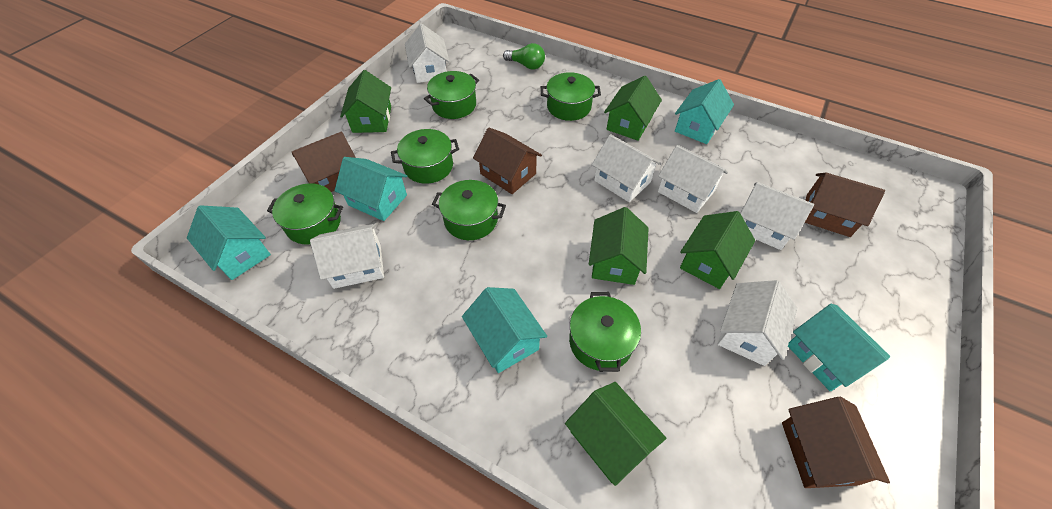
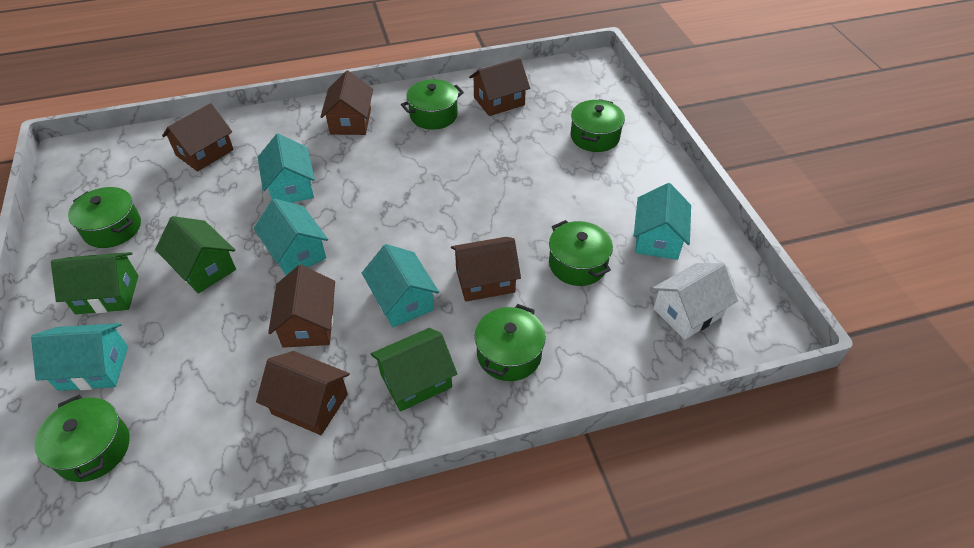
brown house: 4 -> 6
green house: 5 -> 3
green light bulb: 1 -> 0
white house: 6 -> 1

